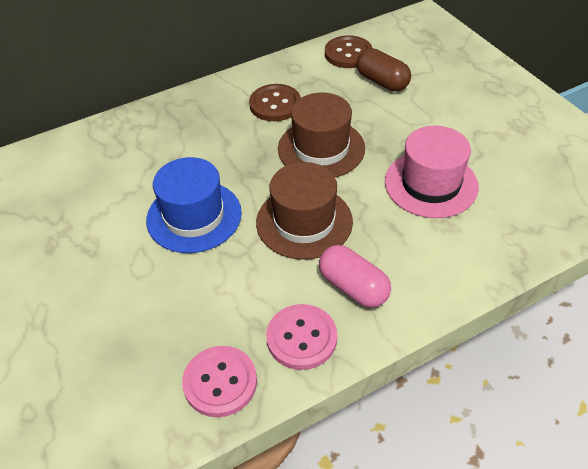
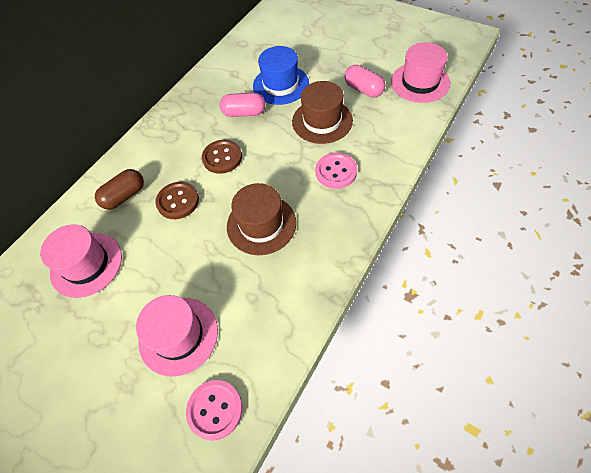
pink capsule: 1 -> 2
pink hat: 1 -> 3

